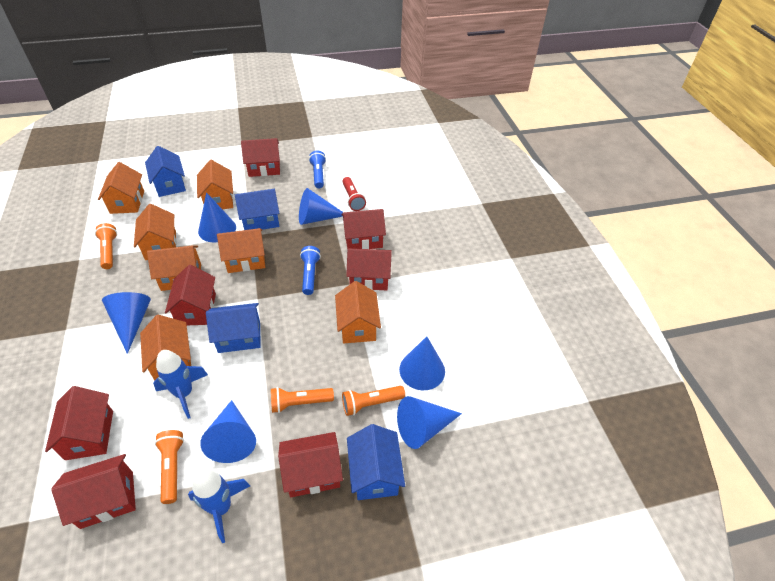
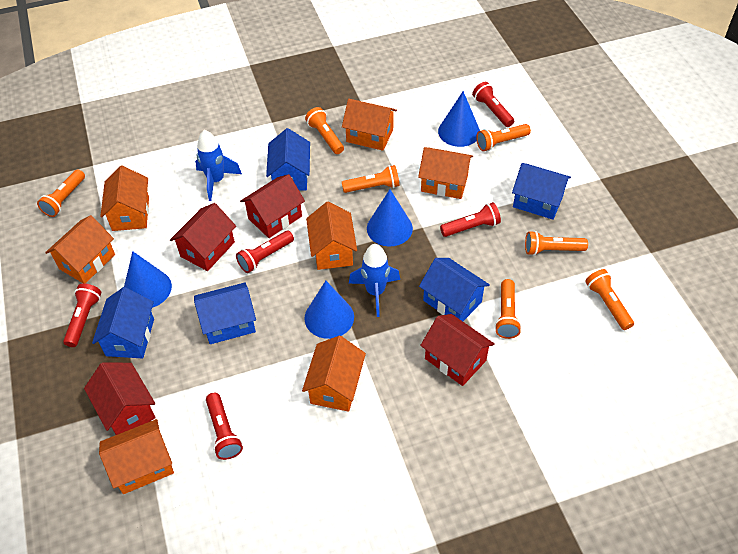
blue cone: 6 -> 4
blue flashlight: 2 -> 0
blue house: 4 -> 5
orange flashlight: 4 -> 7
red flashlight: 1 -> 5
red house: 7 -> 4

